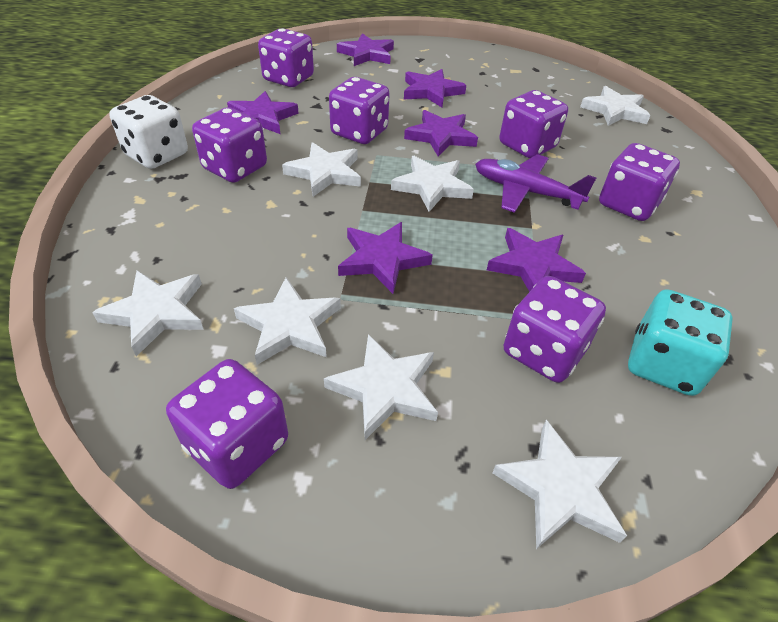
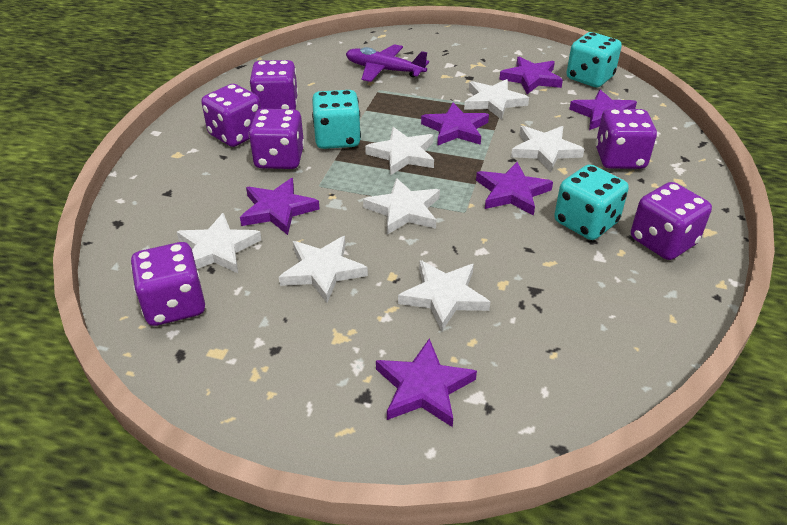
purple dice: 7 -> 6
turquoise dice: 1 -> 3
white dice: 1 -> 0

